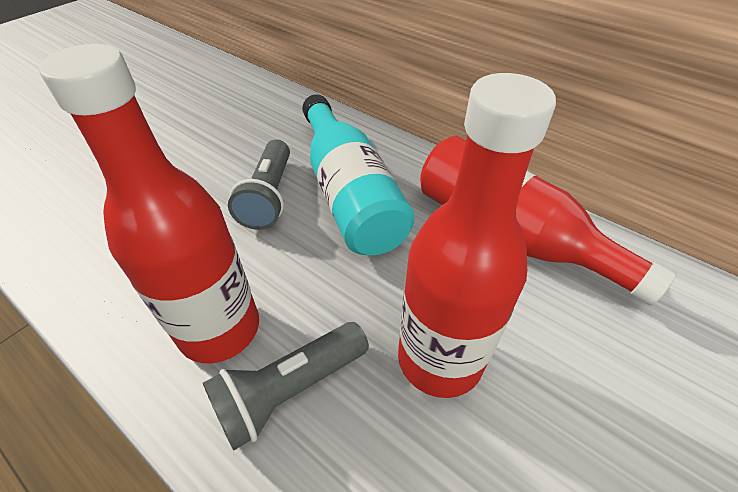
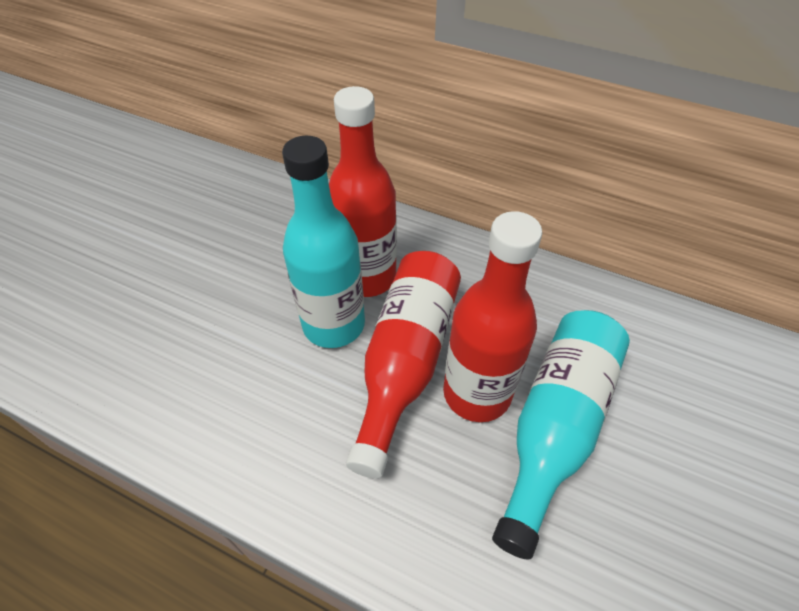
grey flashlight: 2 -> 0
turquoise bottle: 1 -> 2

